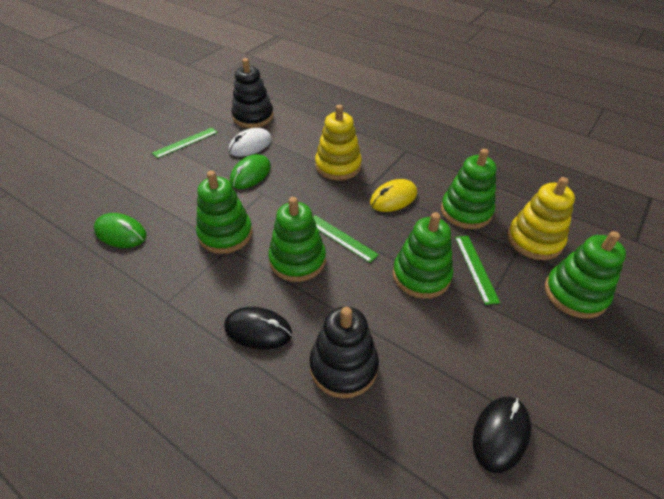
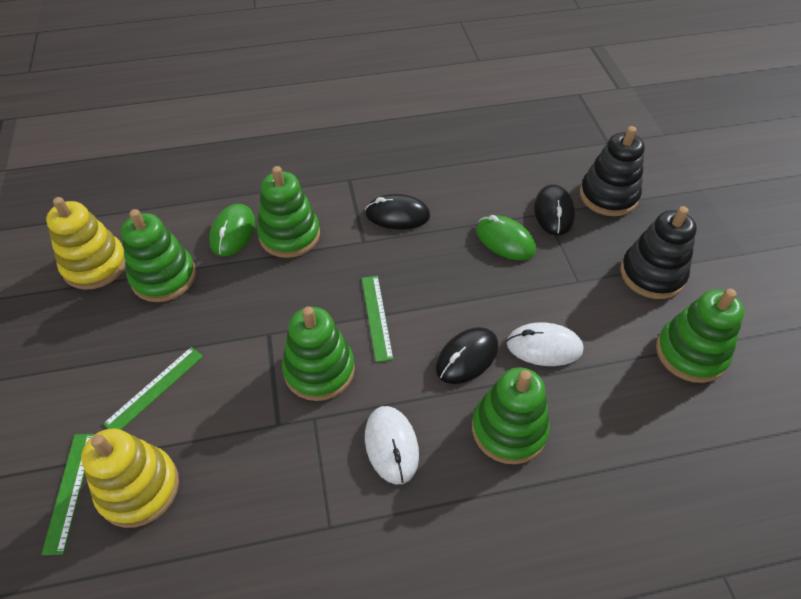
black mouse: 2 -> 3
white mouse: 1 -> 2
yellow mouse: 1 -> 0

